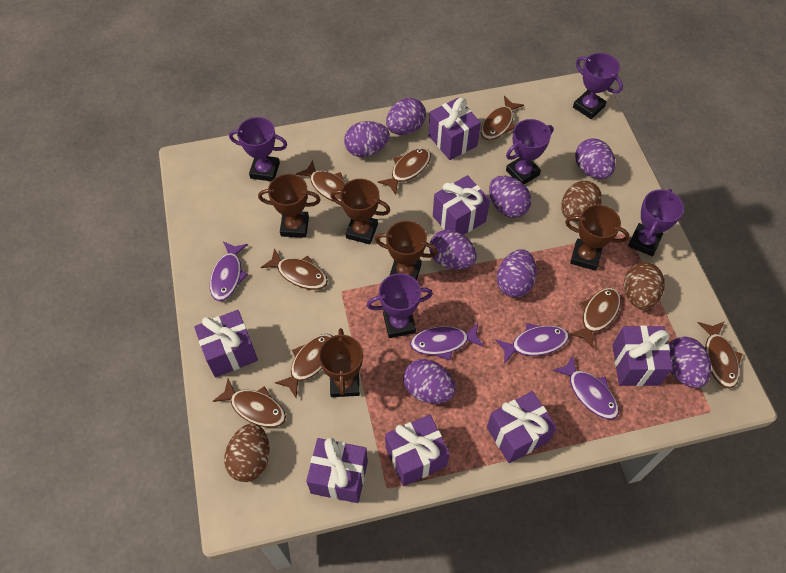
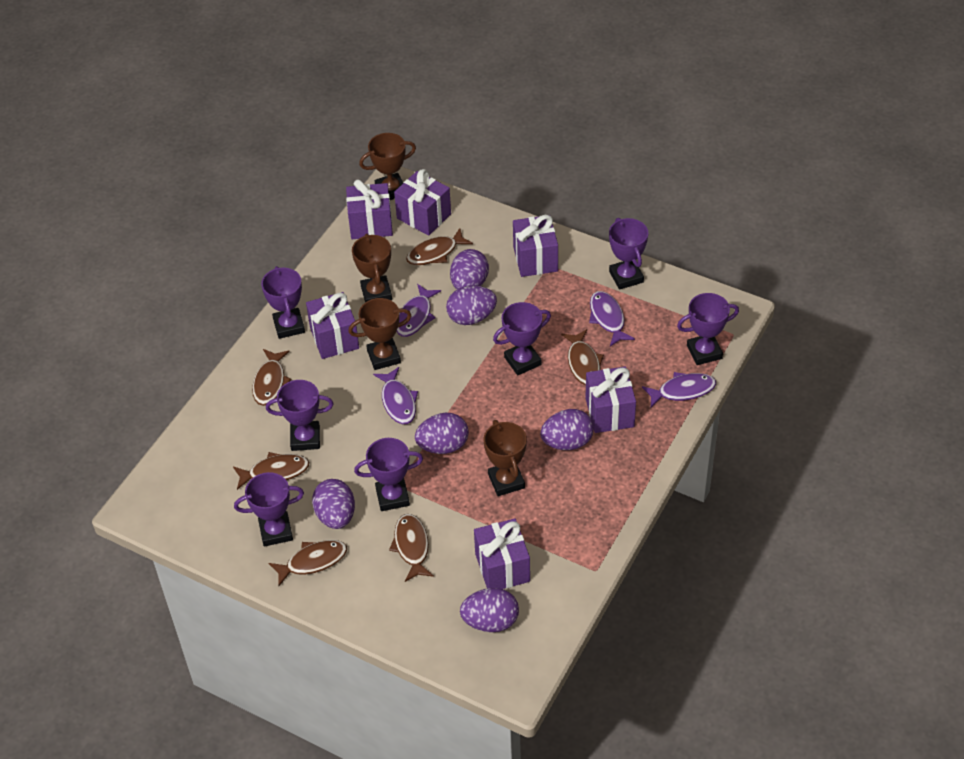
brown egg: 3 -> 0
brown fish: 8 -> 6
brown trophy: 5 -> 4
purple egg: 8 -> 6
purple gift: 7 -> 6
purple trophy: 5 -> 7

